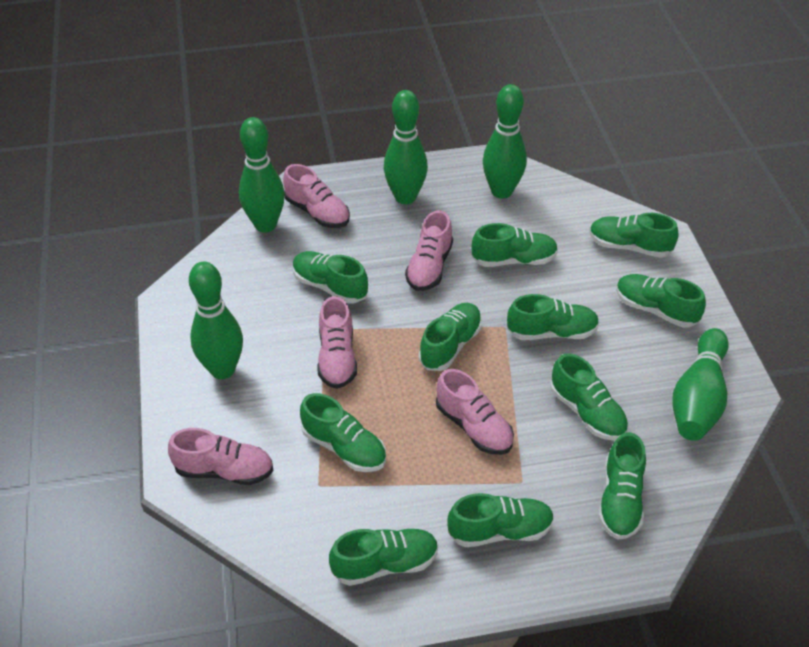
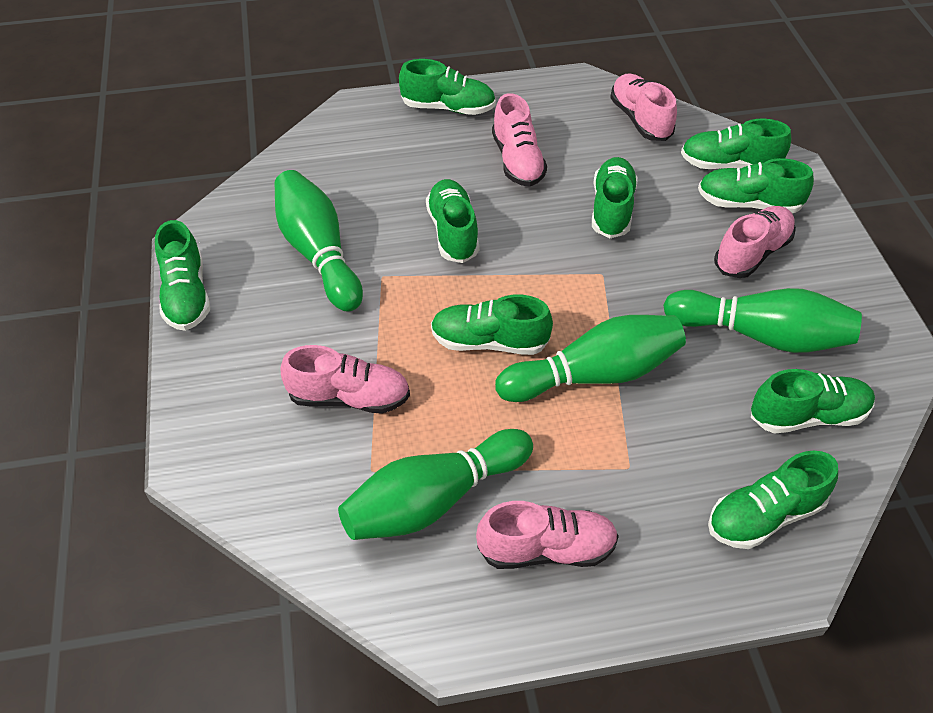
green bowling pin: 5 -> 4
green shoe: 11 -> 9

